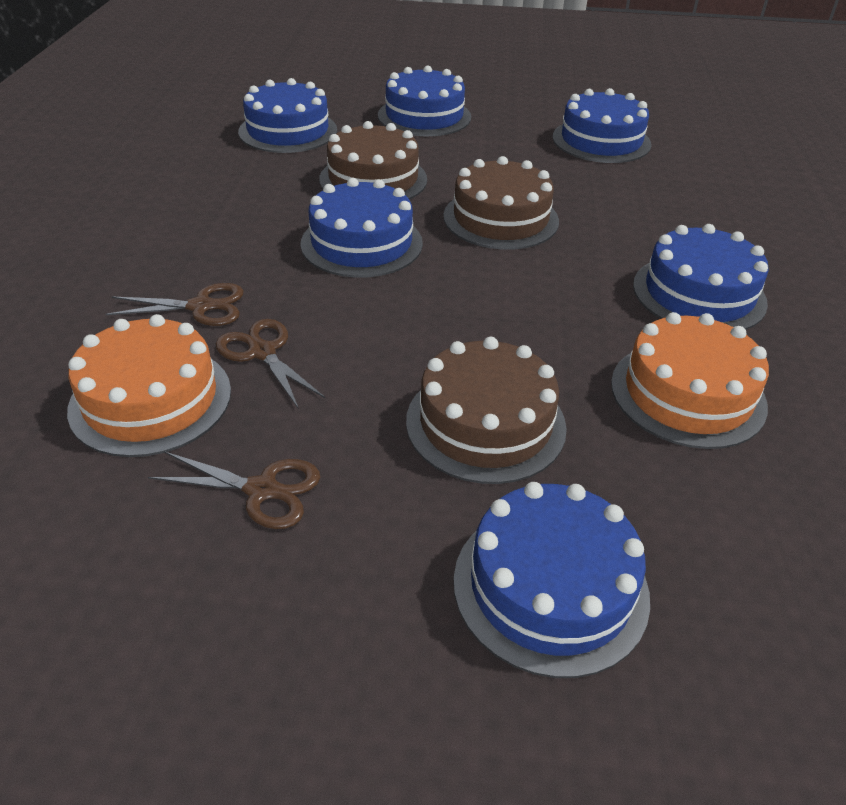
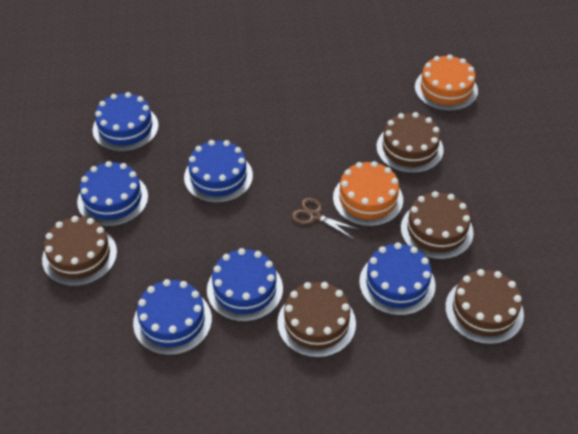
brown cake: 3 -> 5
brown scissors: 3 -> 1

